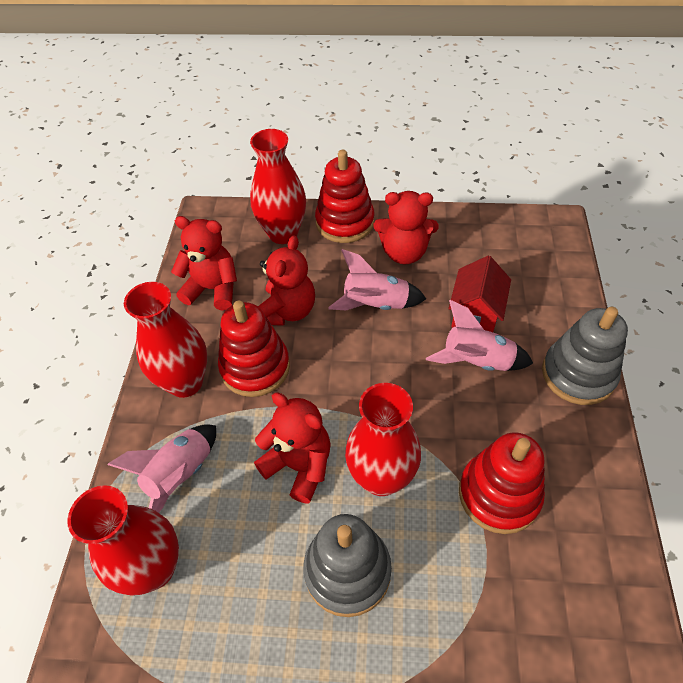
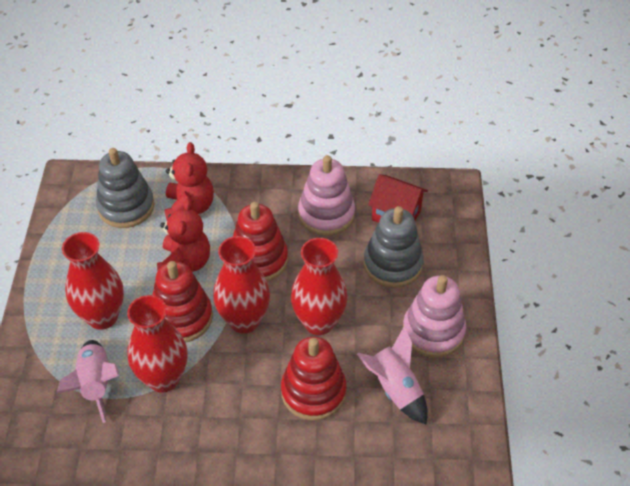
pink rocket: 3 -> 2
pink stacking toy: 0 -> 2
red teddy bear: 4 -> 2

